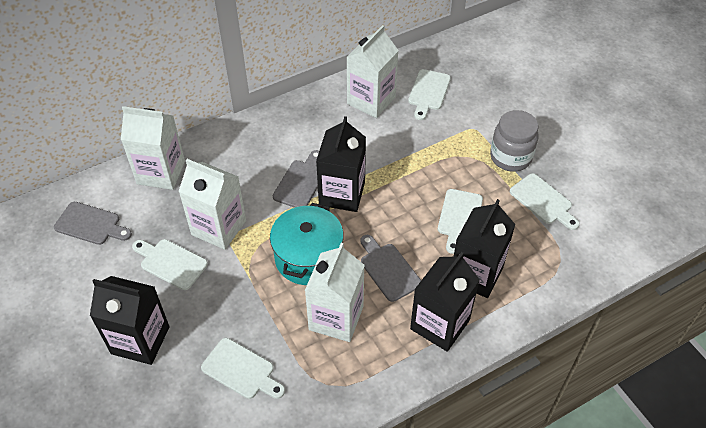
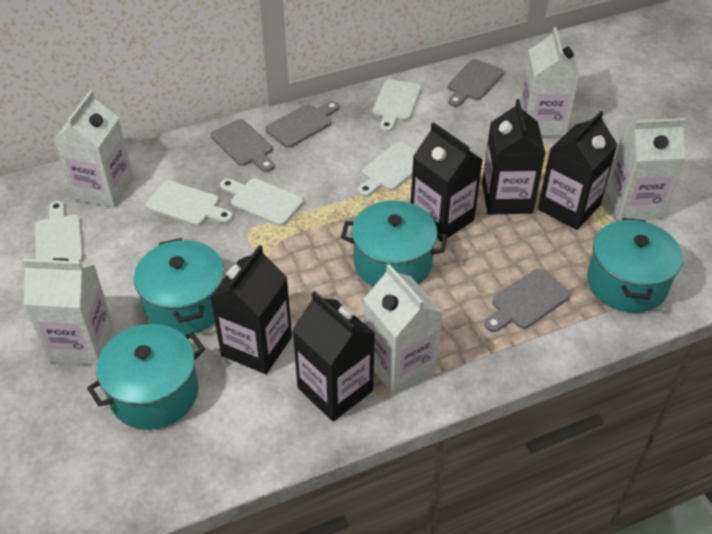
black carton: 4 -> 5
grey cutting board: 3 -> 4
grey jar: 1 -> 0
turquoise pot: 1 -> 4
white carton: 4 -> 5

